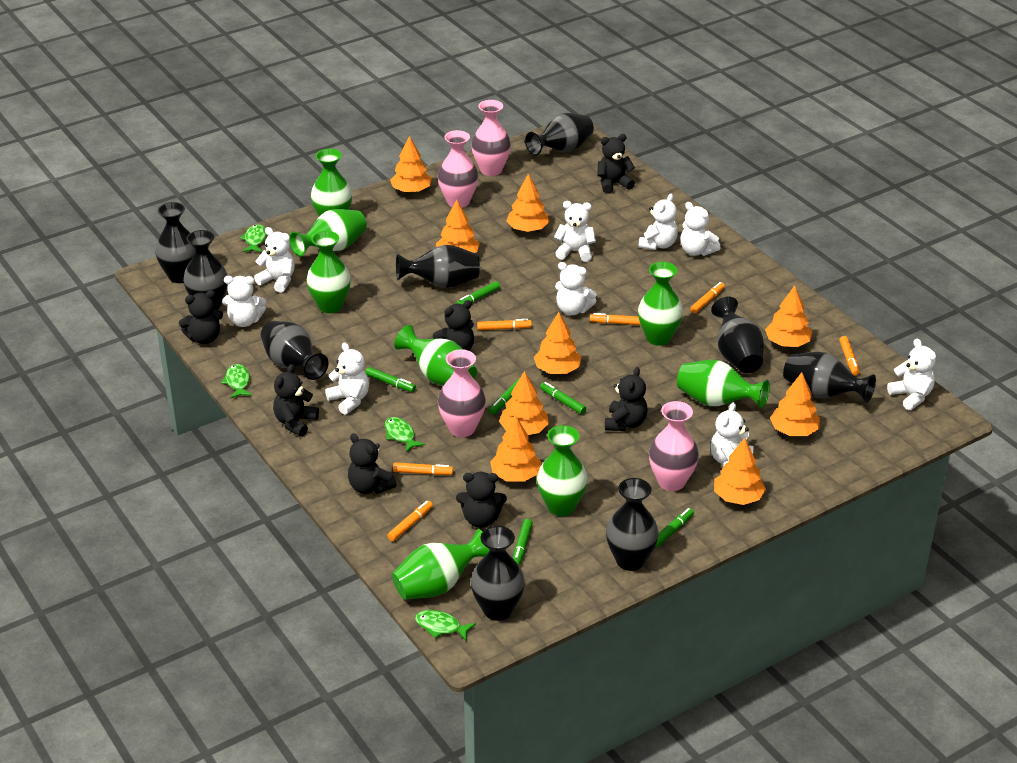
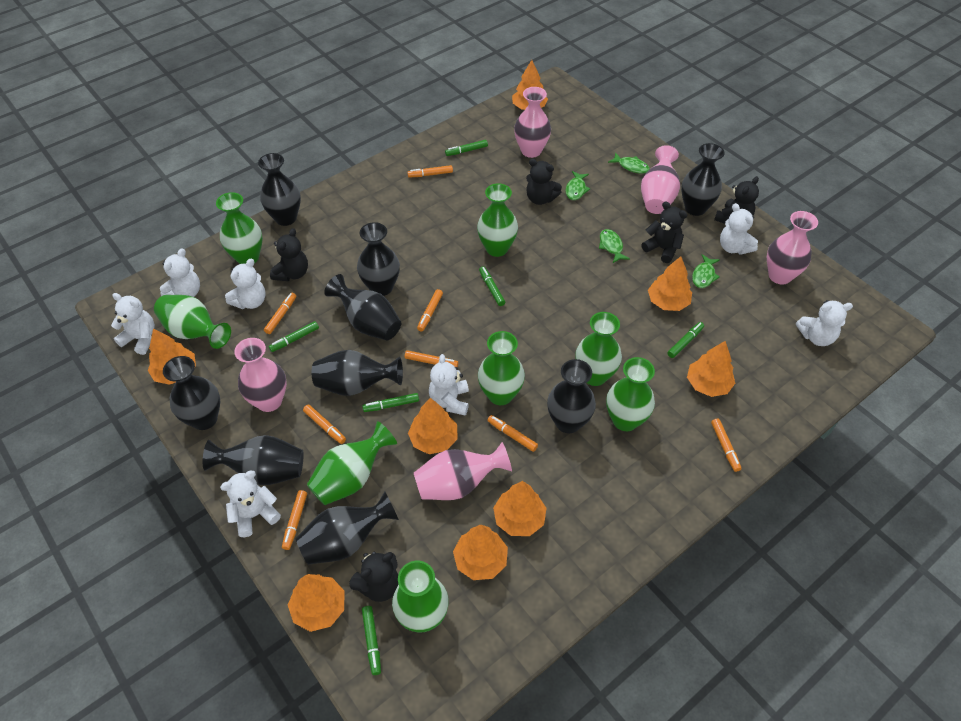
black teddy bear: 7 -> 5
orange marker: 6 -> 8
orange tree: 9 -> 8
pink vase: 4 -> 5
white teddy bear: 9 -> 7

